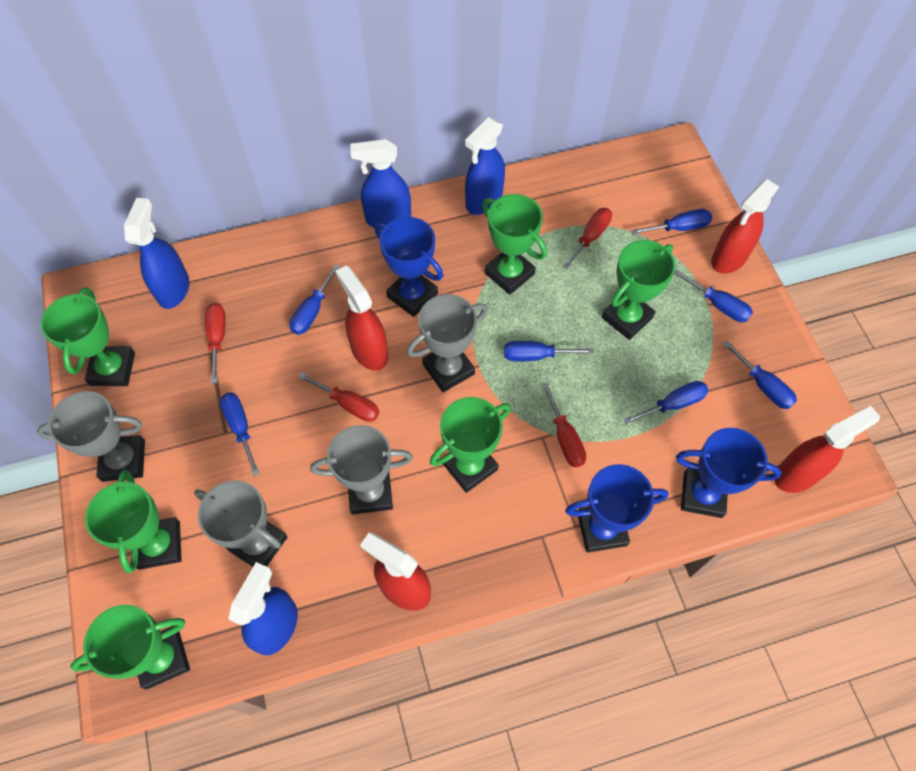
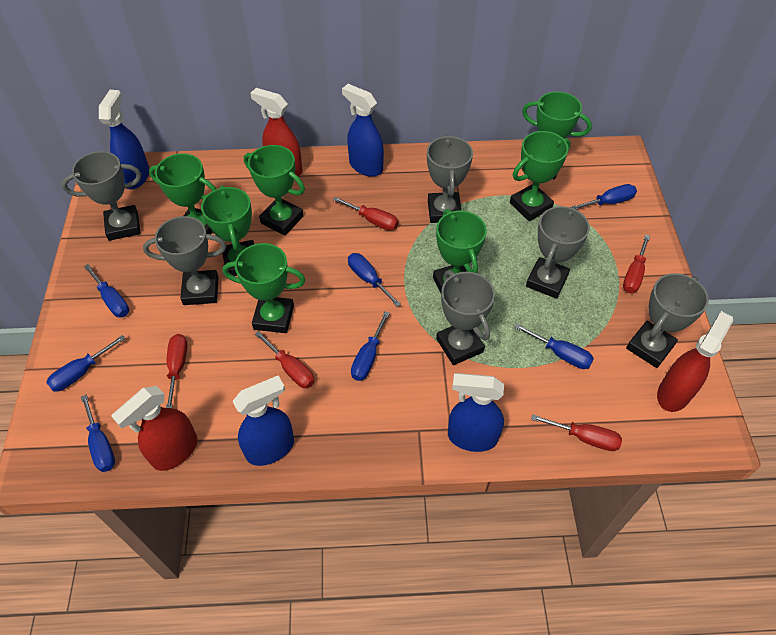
blue trophy: 3 -> 0
green trophy: 6 -> 7
grey trophy: 4 -> 6
red screwdriver: 4 -> 5
red spray bottle: 4 -> 3

